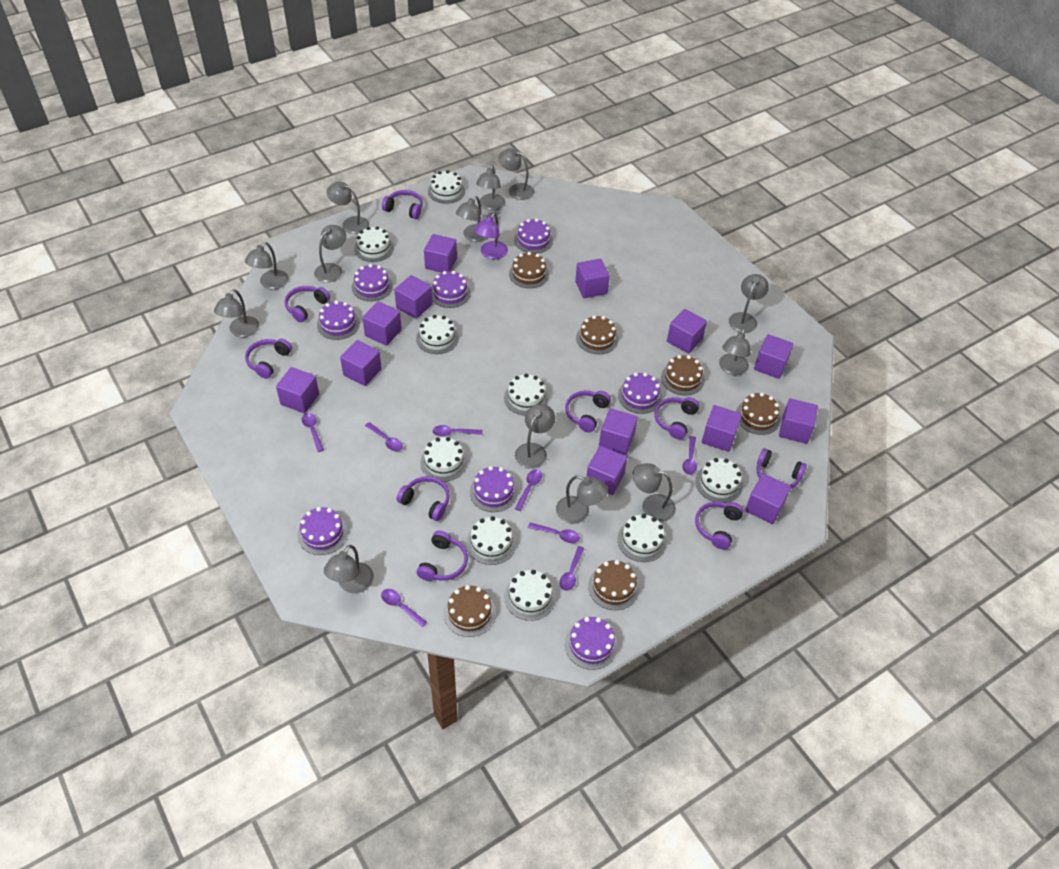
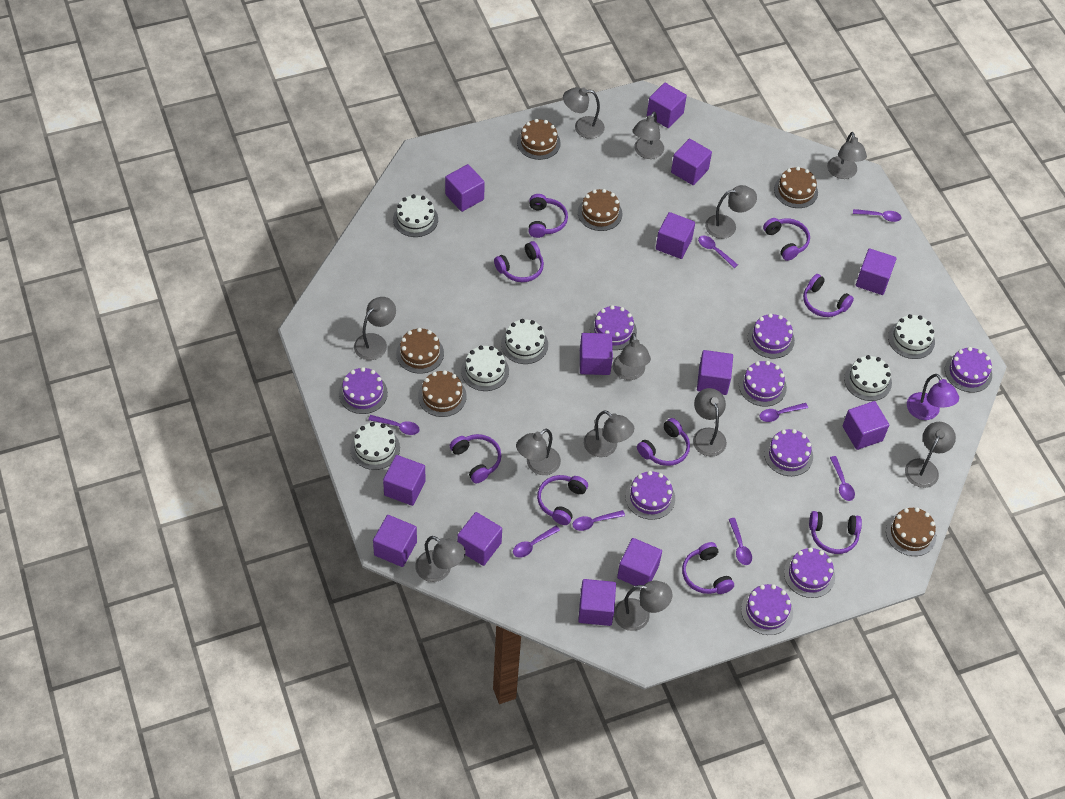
grey lamp: 13 -> 12
purple cake: 8 -> 9
white cake: 9 -> 6

